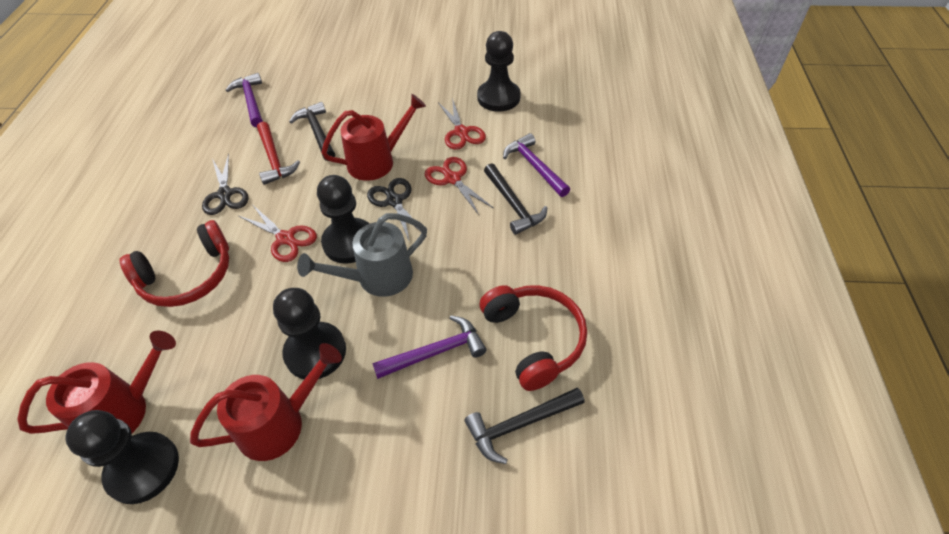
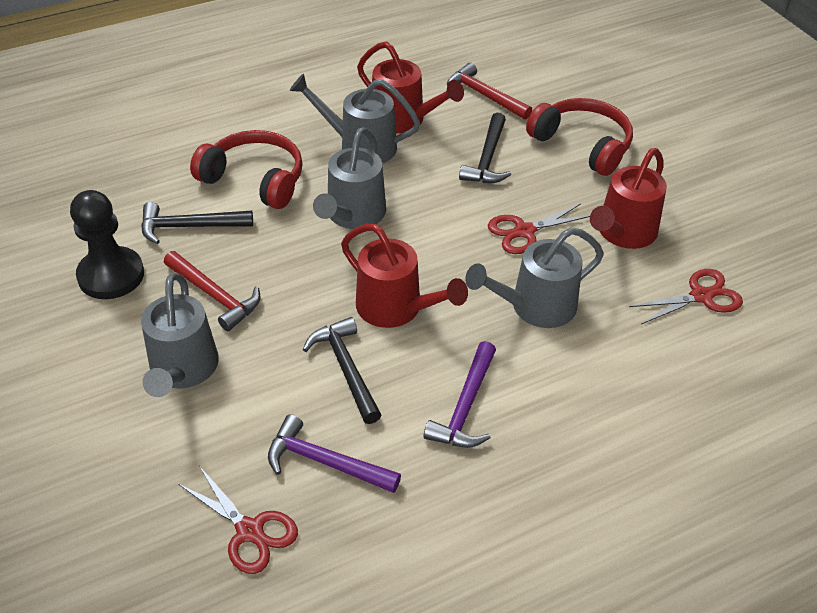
black pawn: 4 -> 1
black scissors: 2 -> 0
grey watering can: 1 -> 4
purple hammer: 3 -> 2
red hammer: 1 -> 2

